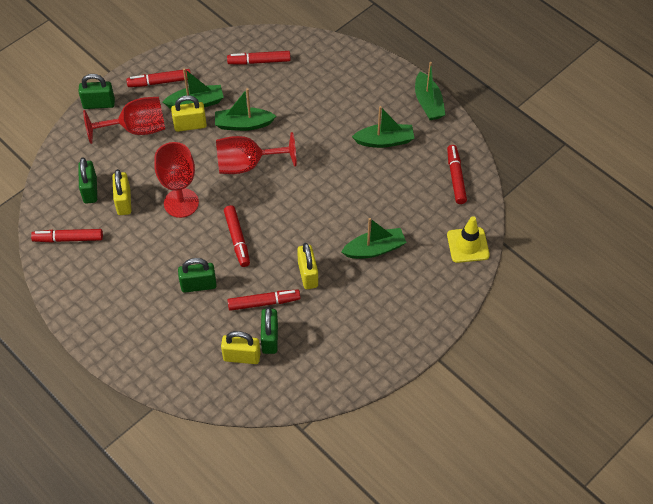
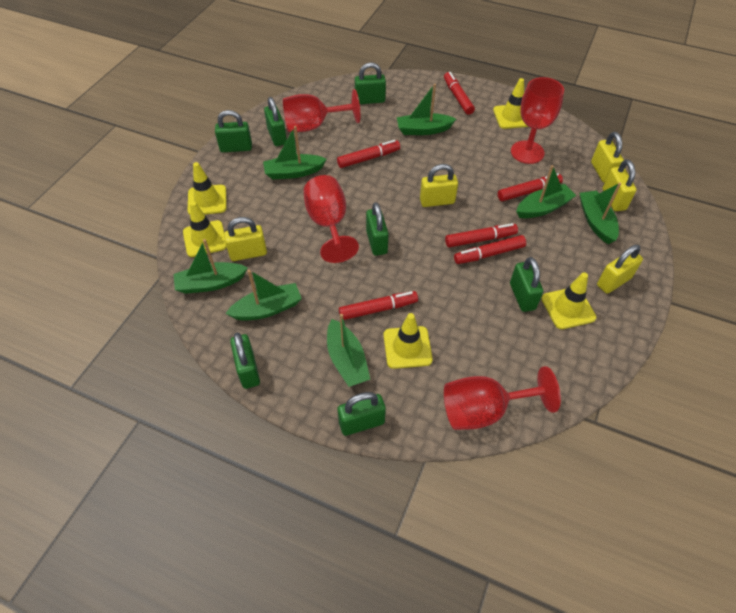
green boat: 5 -> 7
green padlock: 4 -> 7
red goblet: 3 -> 4
yellow padlock: 4 -> 5
yellow traffic cone: 1 -> 5

